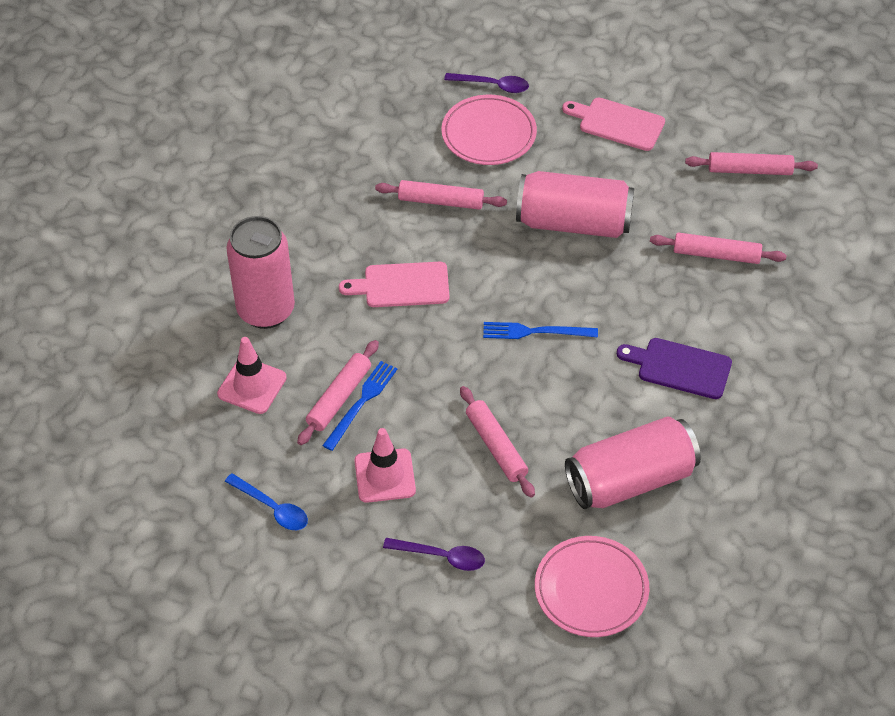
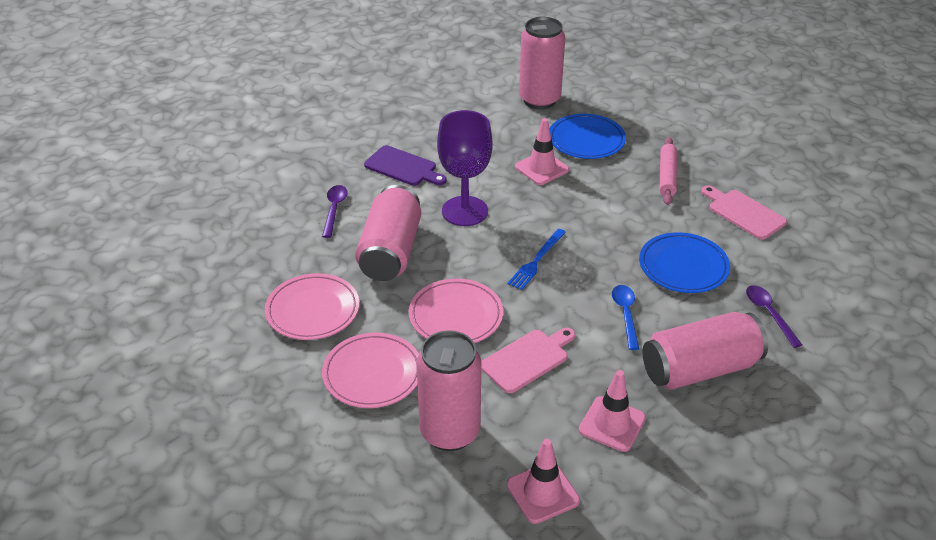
blue fork: 2 -> 1
blue plate: 0 -> 2
pink can: 3 -> 4
pink plate: 2 -> 3
pink rolling pin: 5 -> 1
pink traffic cone: 2 -> 3
purple goblet: 0 -> 1

